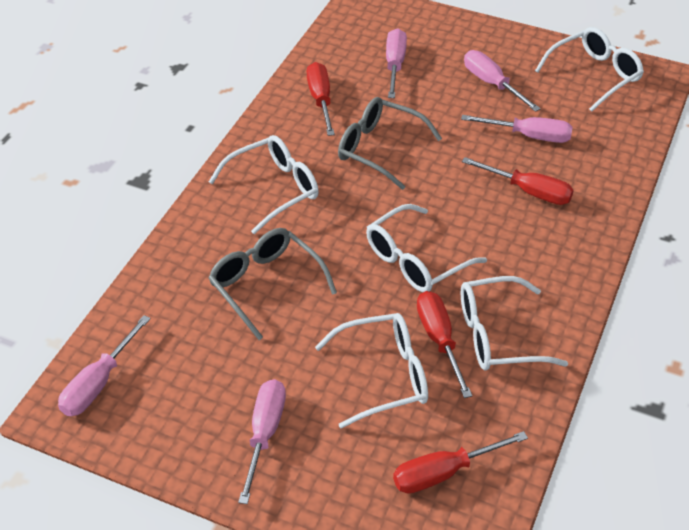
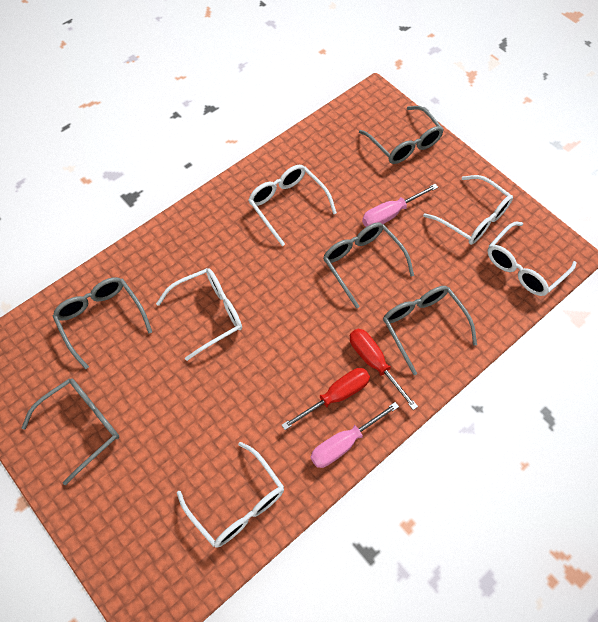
grey glasses: 2 -> 5
pink screwdriver: 5 -> 2
red screwdriver: 4 -> 2

